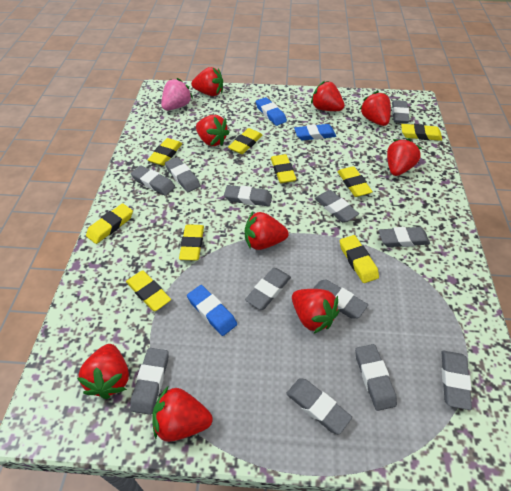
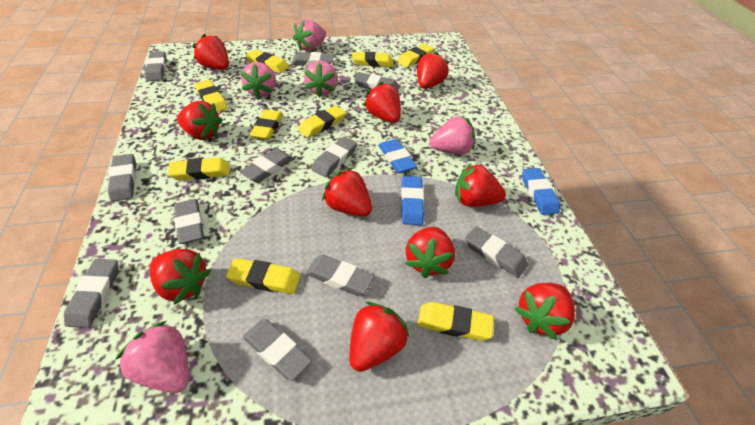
grey eraser: 12 -> 11
pink strawberry: 1 -> 5
red strawberry: 9 -> 10

